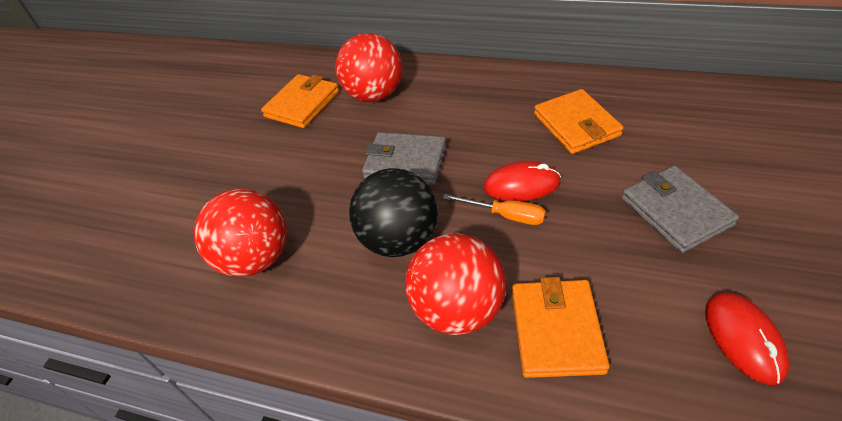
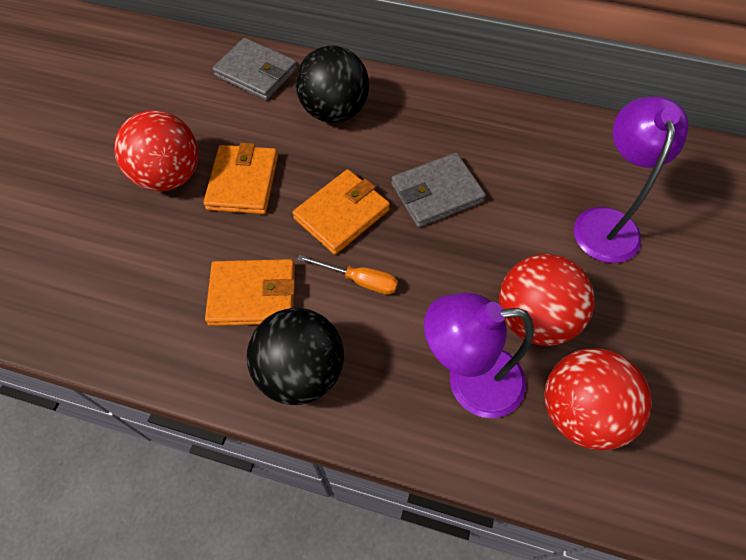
black ball: 1 -> 2
purple lamp: 0 -> 2
red mouse: 2 -> 0

